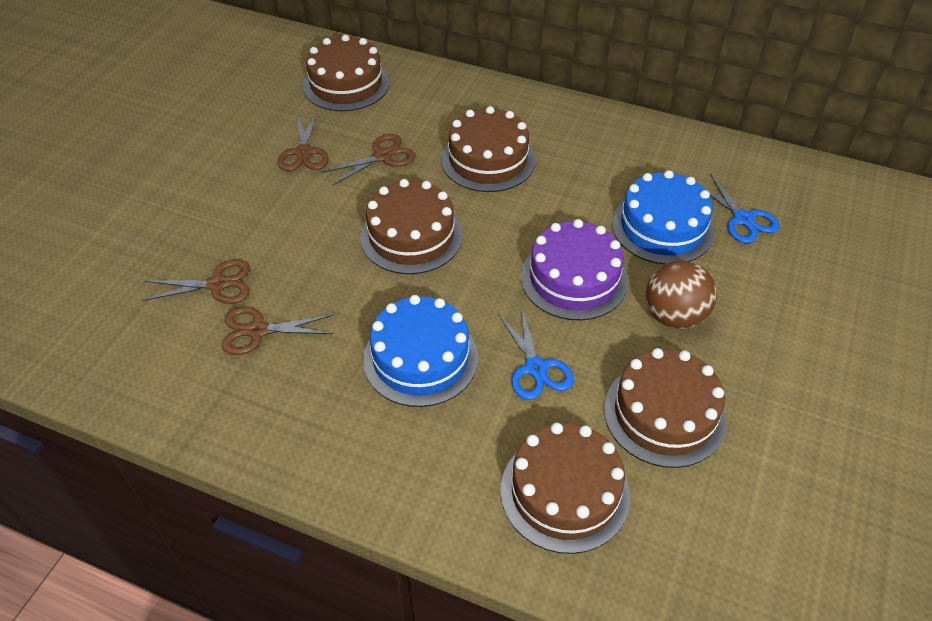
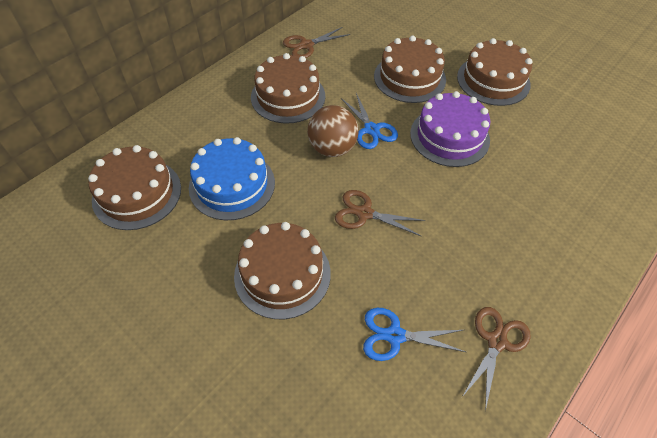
blue cake: 2 -> 1
brown scissors: 4 -> 3

